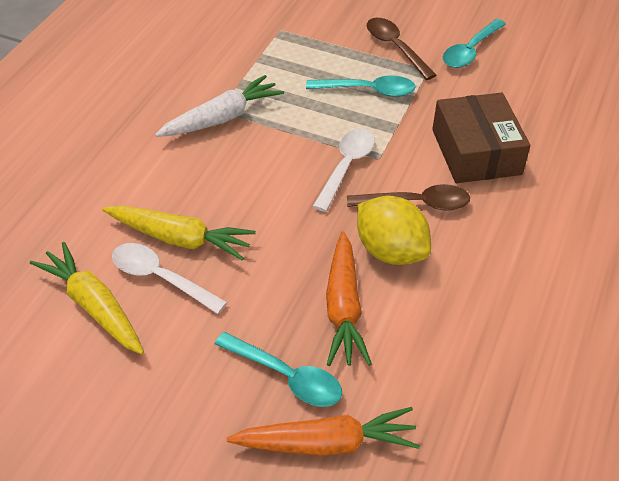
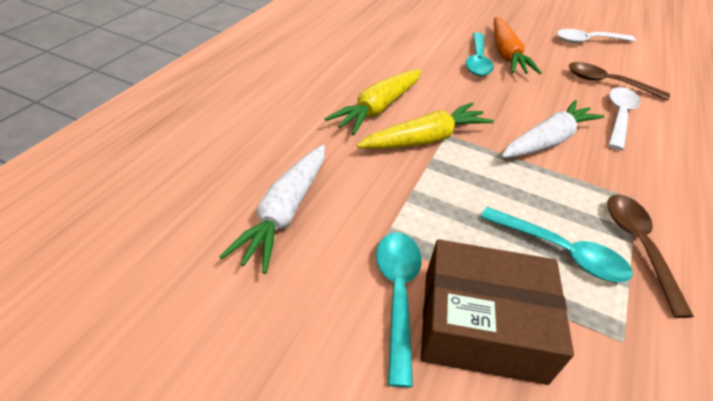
orange carrot: 2 -> 1
white carrot: 1 -> 2
yellow lemon: 1 -> 0

